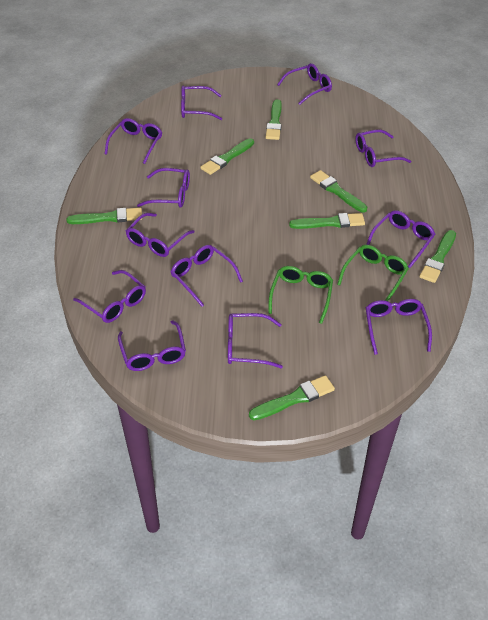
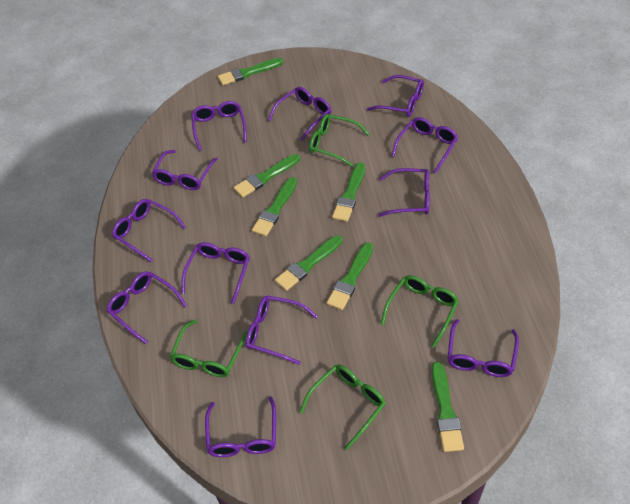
green glasses: 2 -> 4

